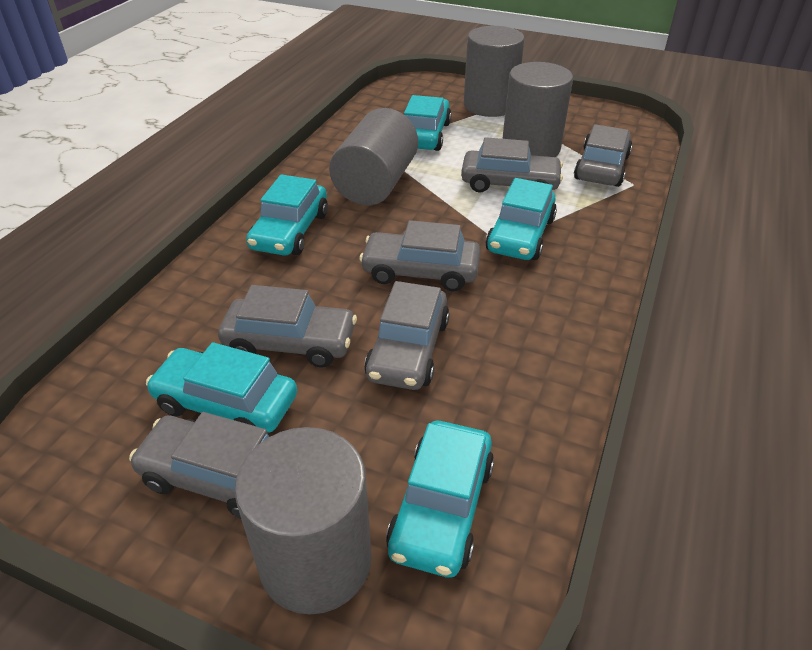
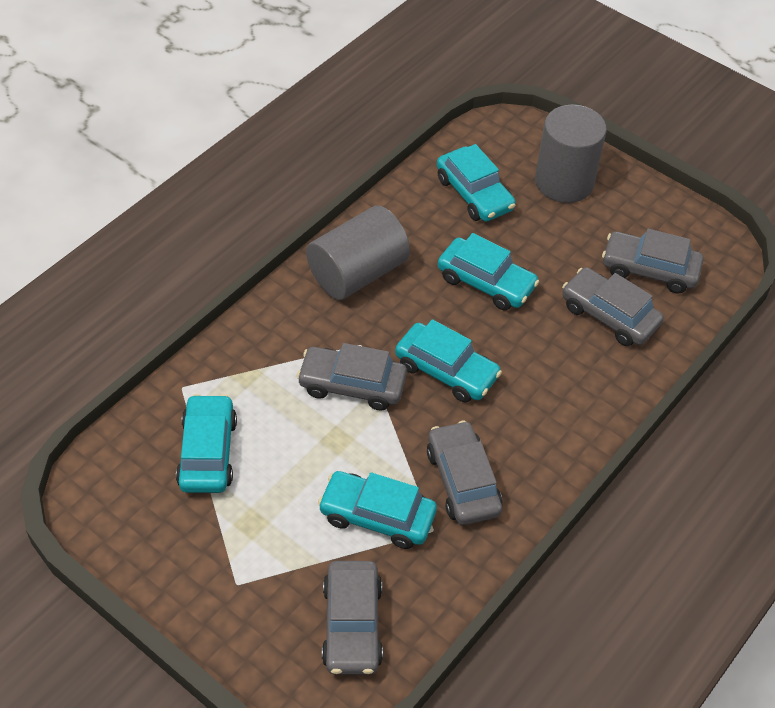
grey car: 6 -> 5
grey cylinder: 4 -> 2

